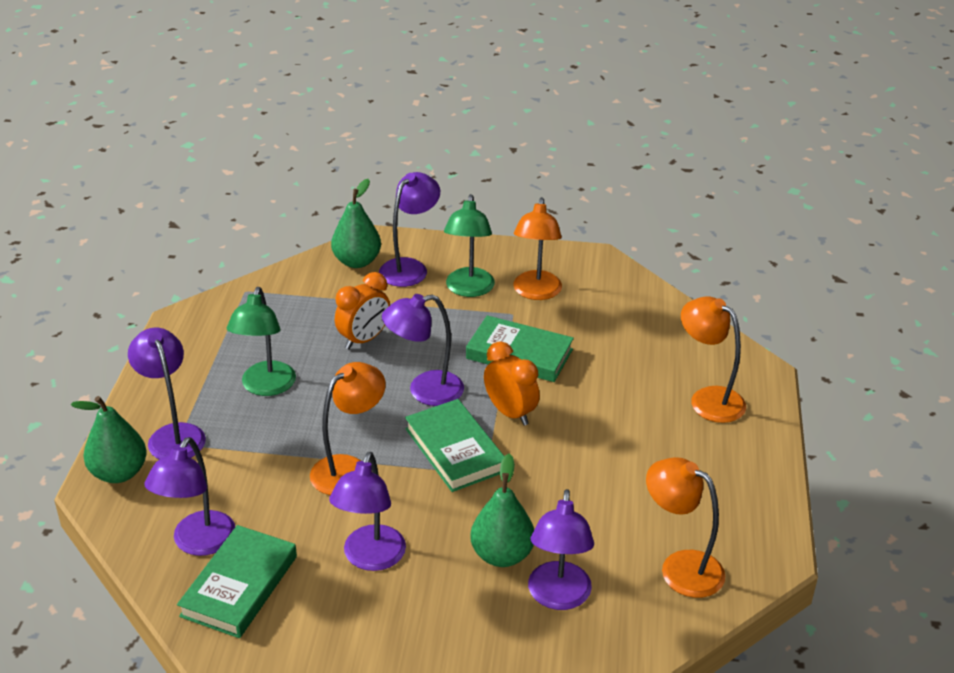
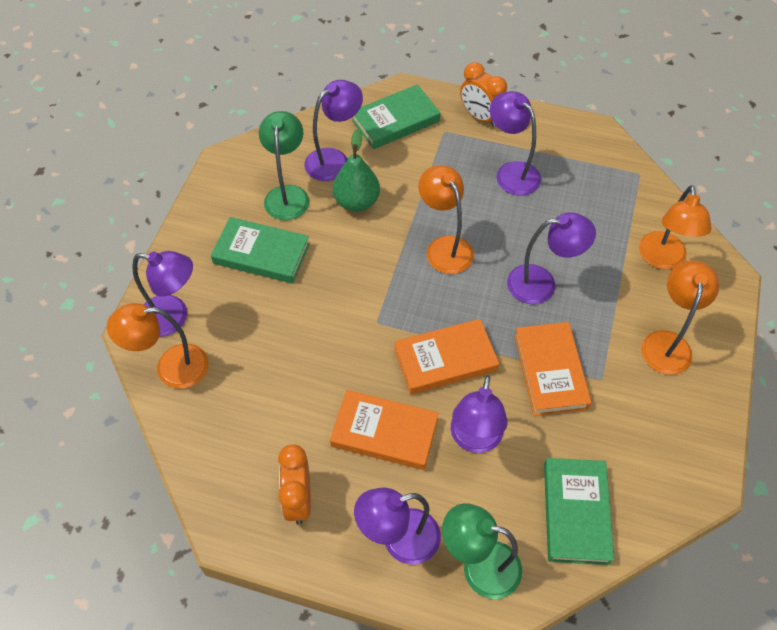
green pear: 3 -> 1
orange book: 0 -> 3

